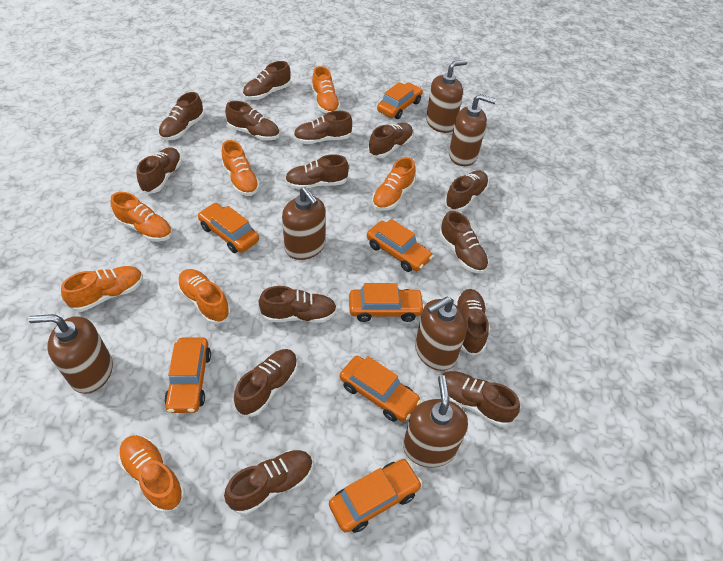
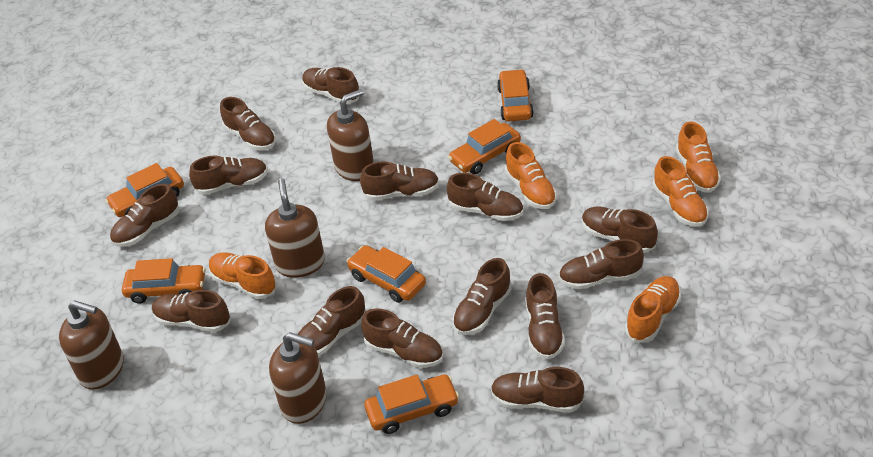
brown soap dispenser: 6 -> 4
orange car: 7 -> 6
orange shoe: 7 -> 5

